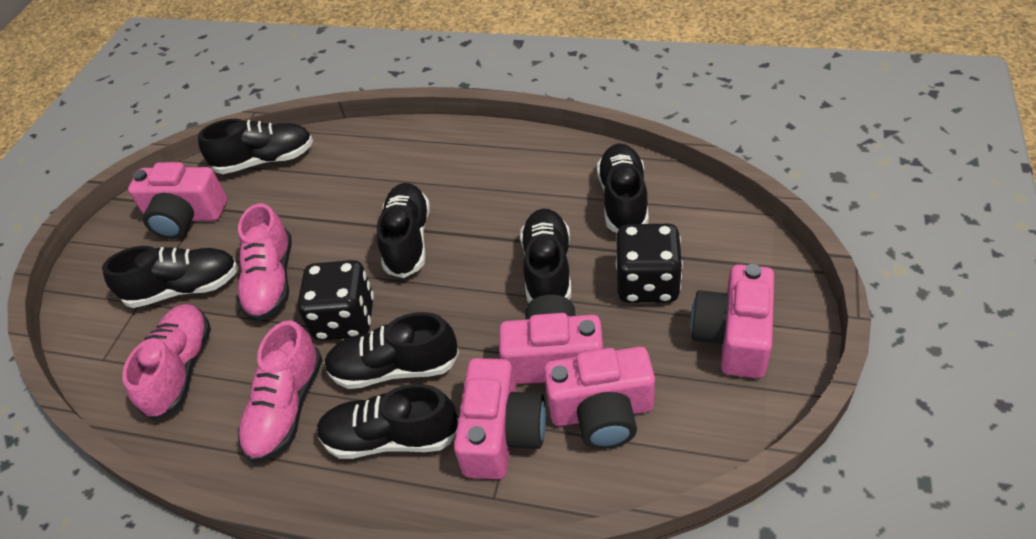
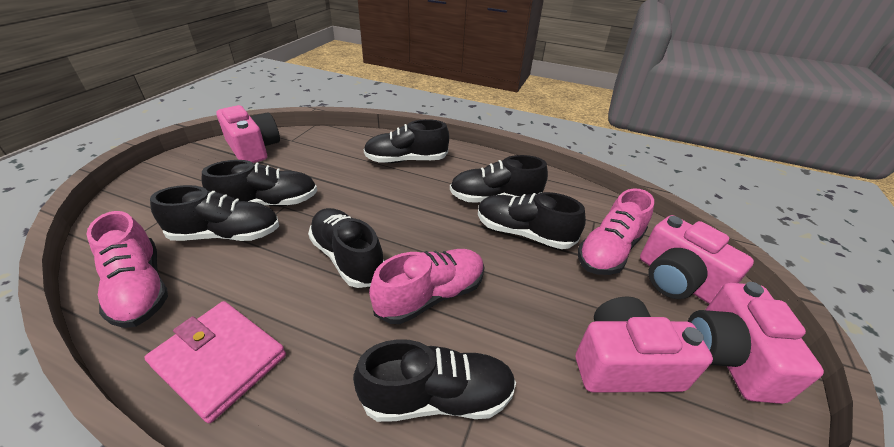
black dice: 2 -> 0
pink camera: 5 -> 4
pink wallet: 0 -> 1

